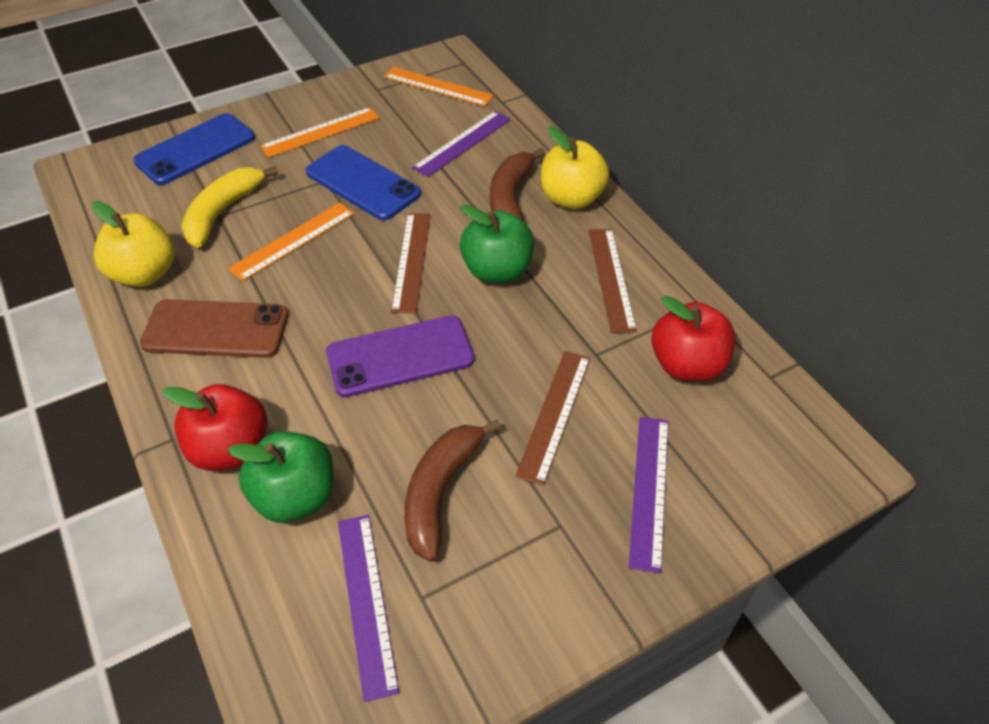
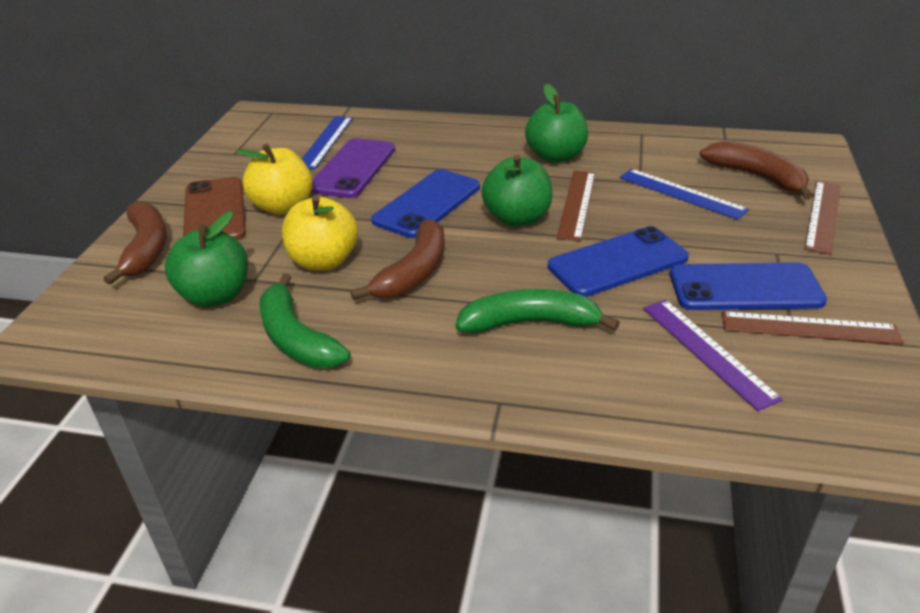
blue phone: 2 -> 3
blue ruler: 0 -> 2
brown banana: 2 -> 3
green apple: 2 -> 3
green banana: 0 -> 2
orange ruler: 3 -> 0
purple ruler: 3 -> 1
red apple: 2 -> 0
yellow banana: 1 -> 0

